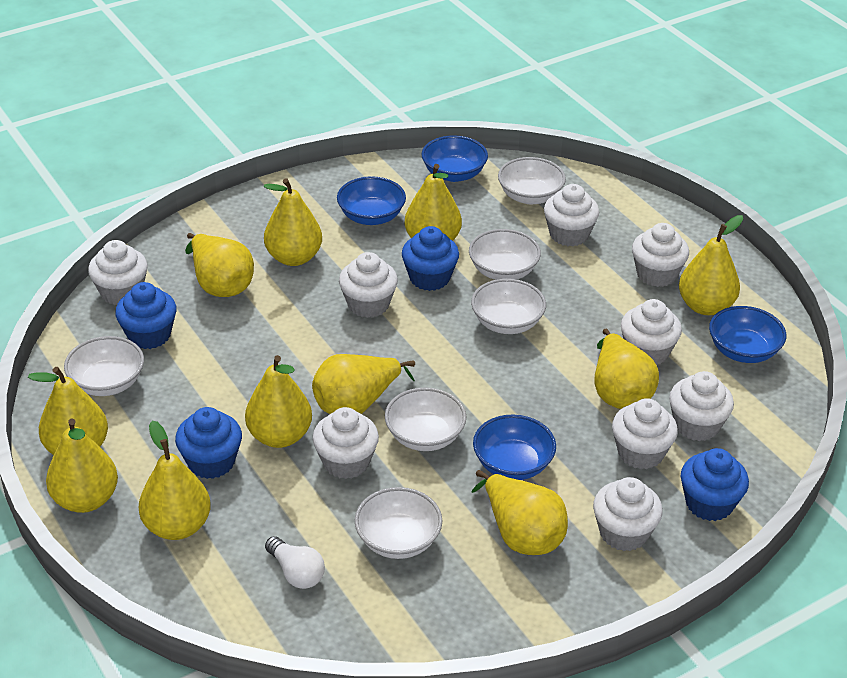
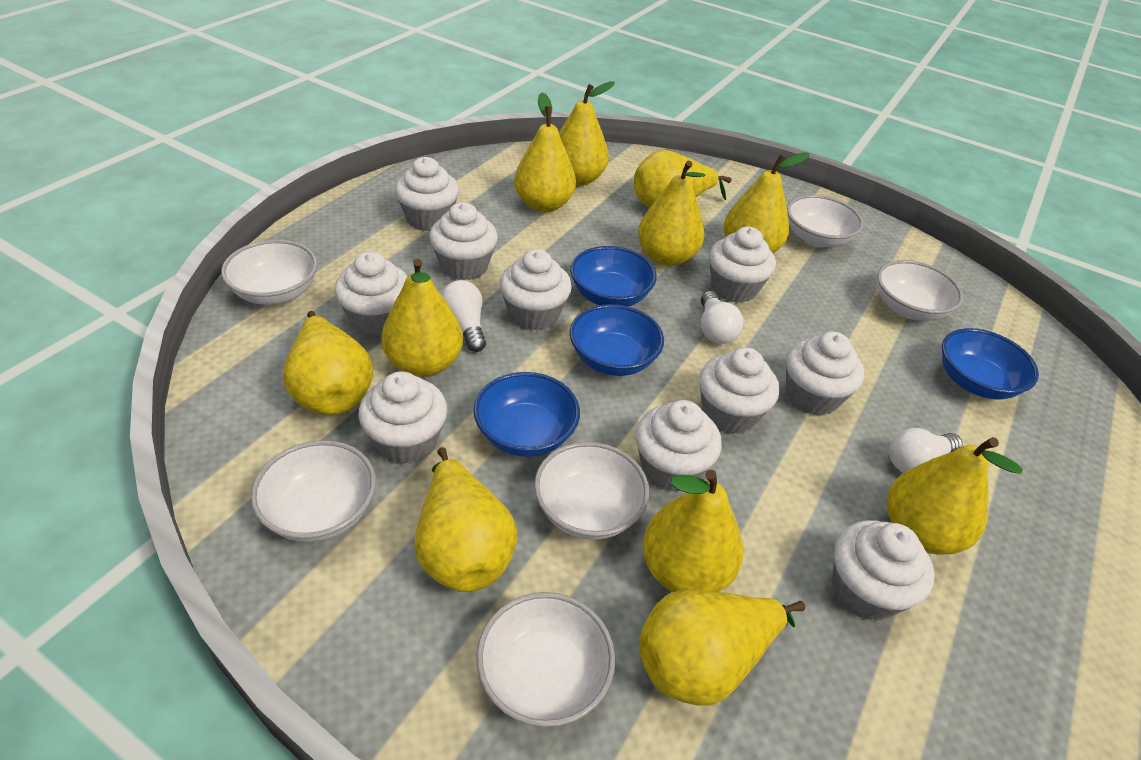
blue cupcake: 4 -> 0
white cupcake: 9 -> 10
white light bulb: 1 -> 3

